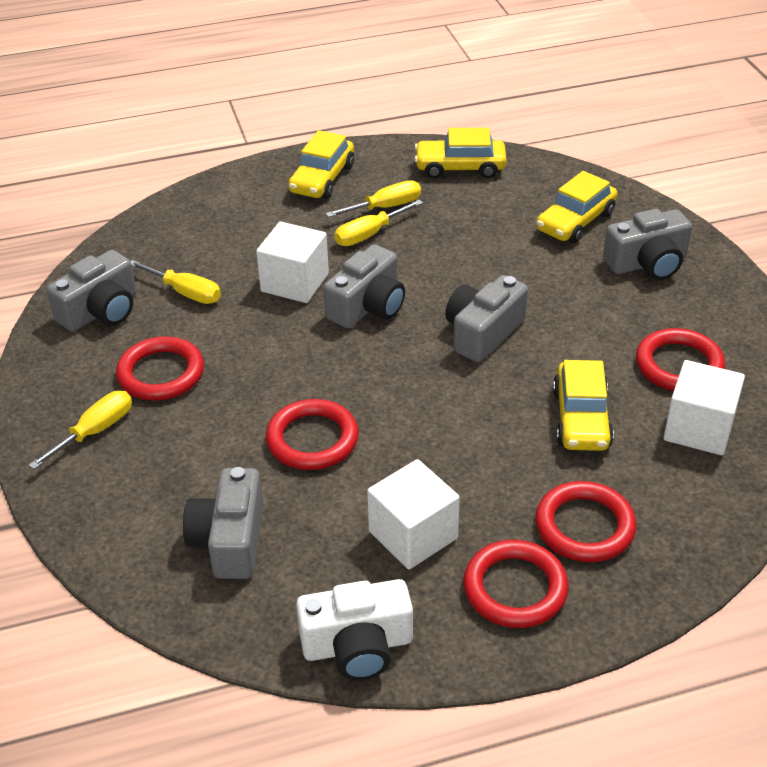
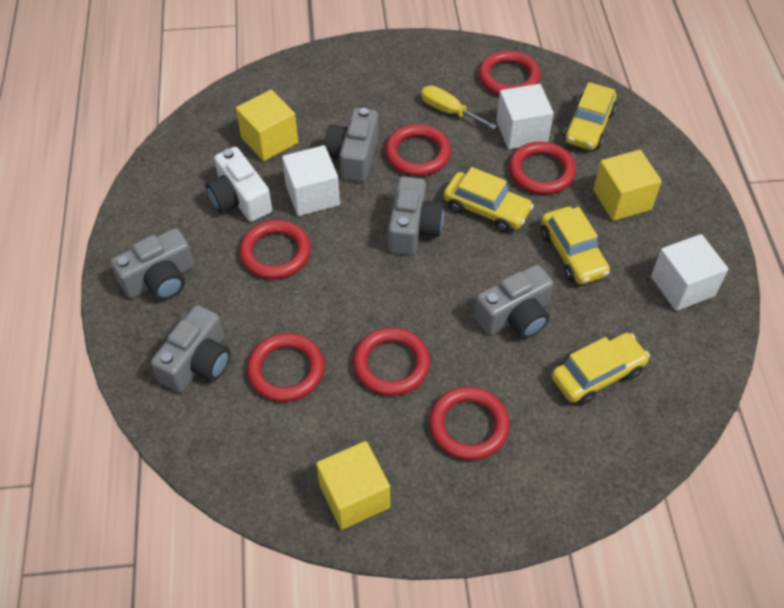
red ring: 5 -> 7
yellow cube: 0 -> 3
yellow screwdriver: 4 -> 1

